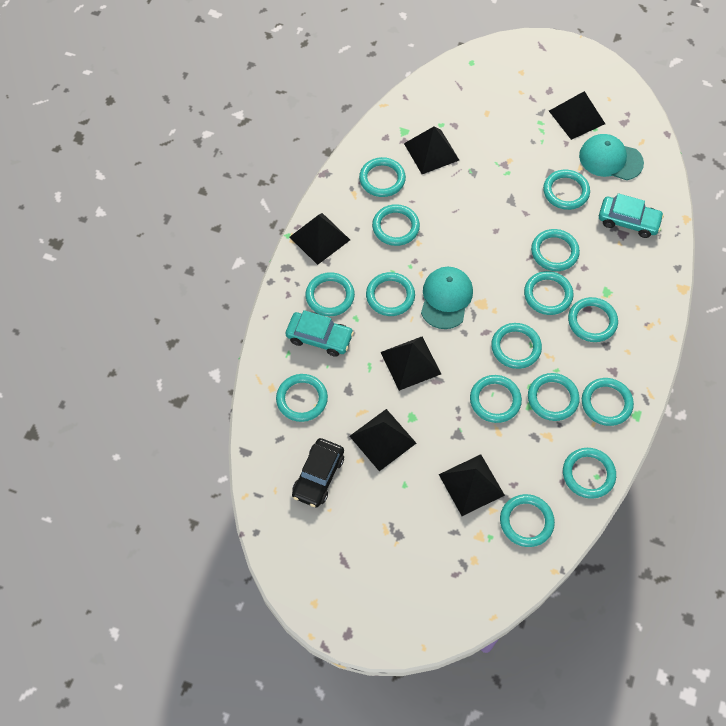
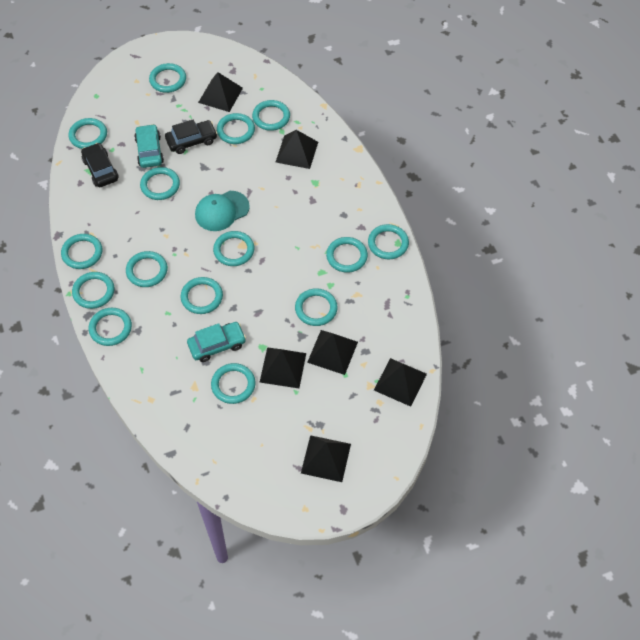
black car: 1 -> 2
turquoise cap: 2 -> 1

